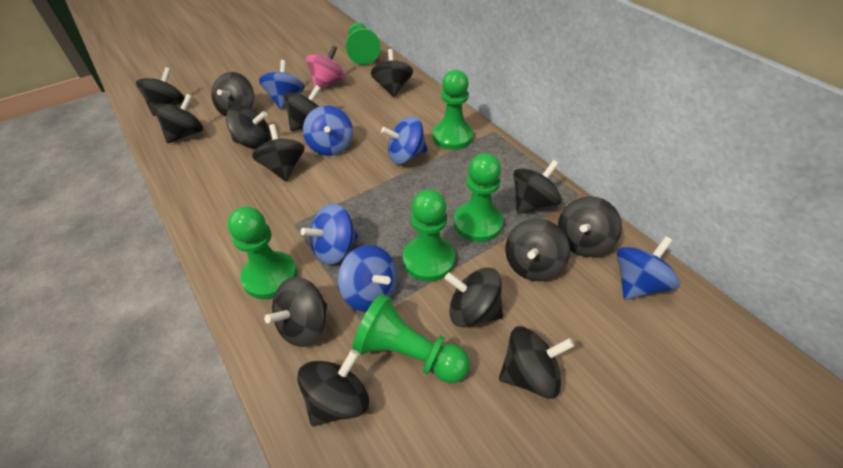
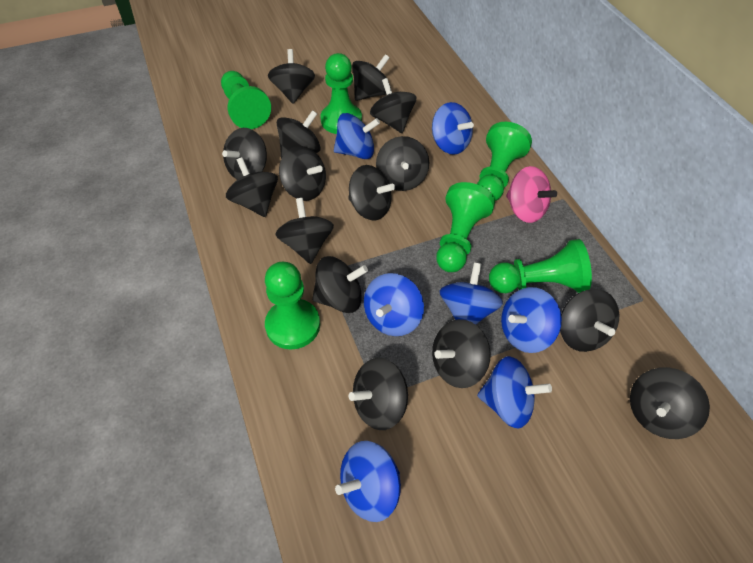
black spinning top: 14 -> 15
blue spinning top: 6 -> 7

